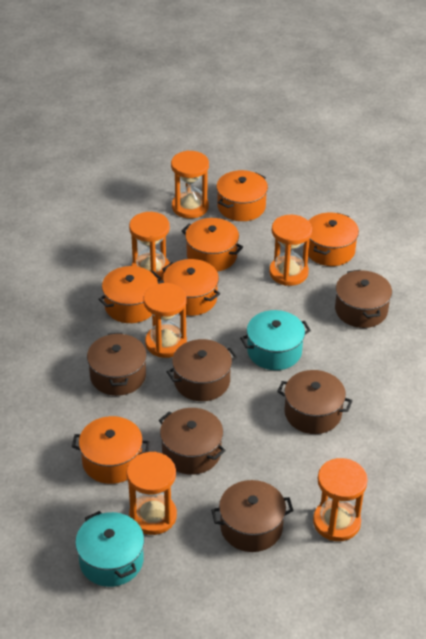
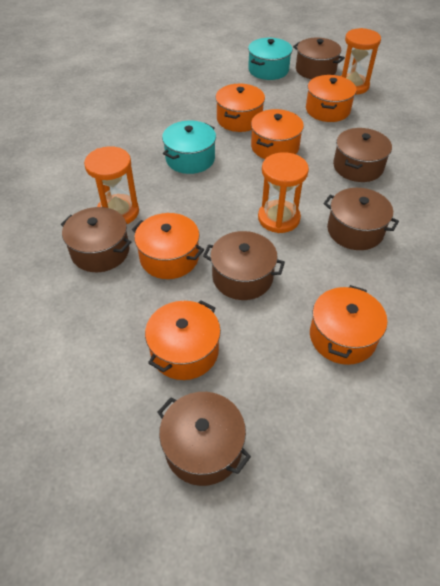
orange hourglass: 6 -> 3

